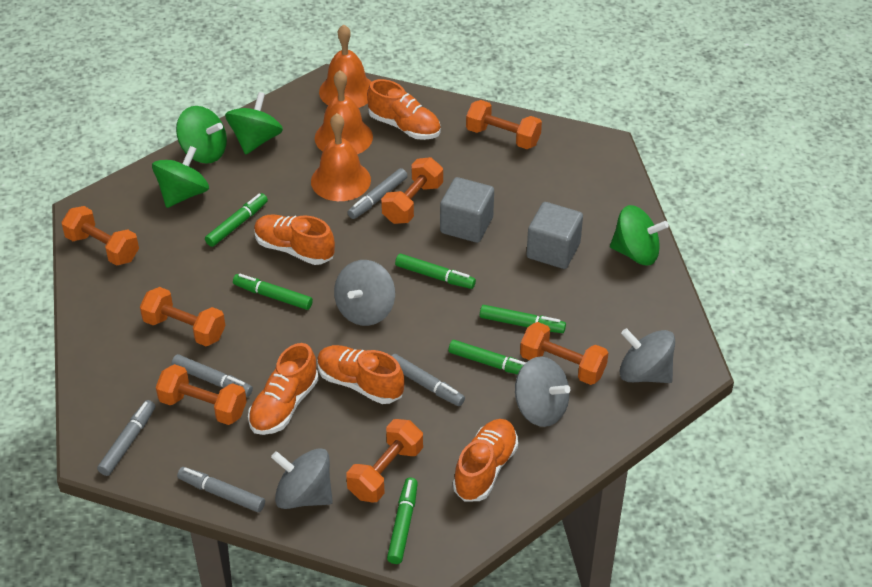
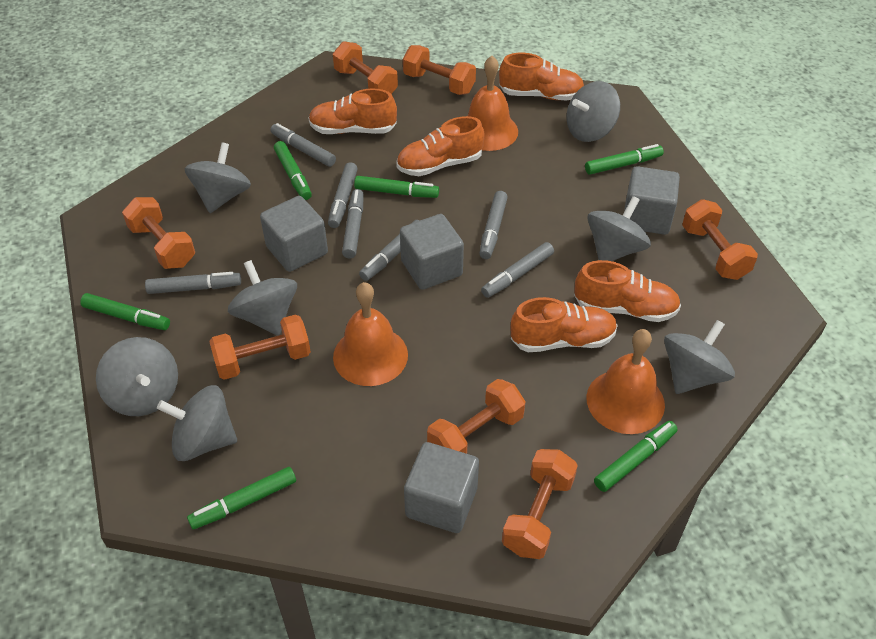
green spinning top: 4 -> 0
grey cube: 2 -> 4
grey marker: 5 -> 7
grey spinning top: 4 -> 7

